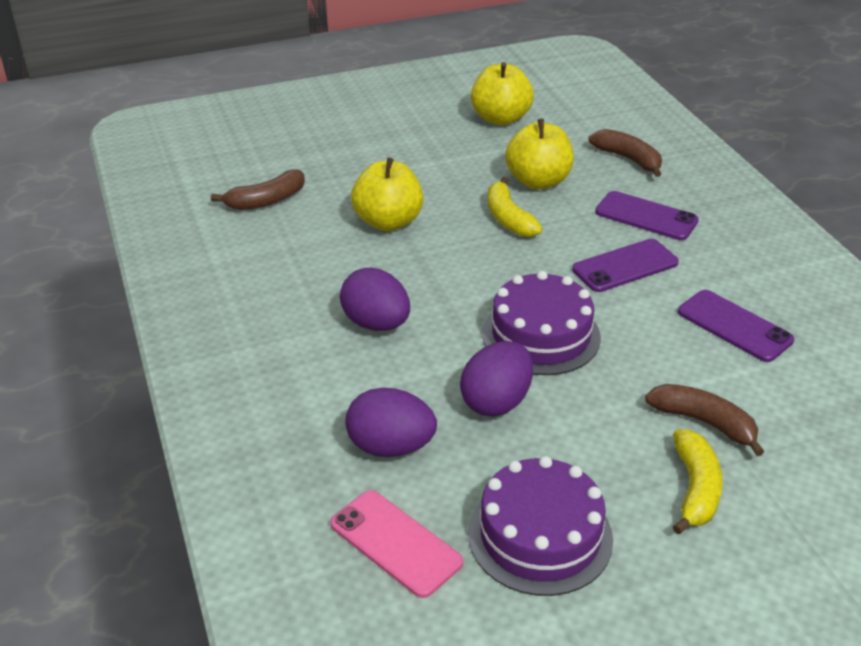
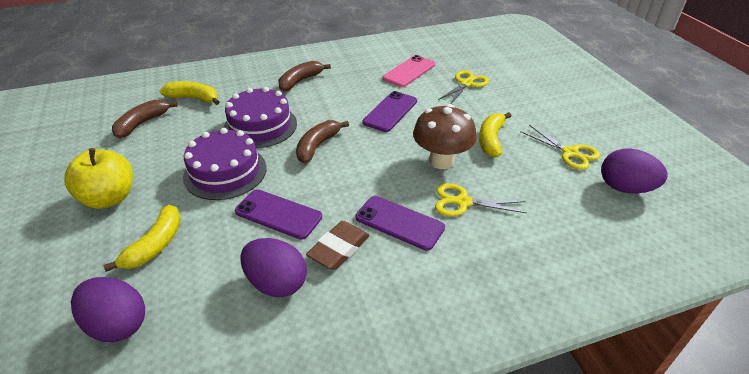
brown eraser: 0 -> 1
brown mushroom: 0 -> 1
yellow apple: 3 -> 1
yellow banana: 2 -> 3
yellow scissors: 0 -> 3

